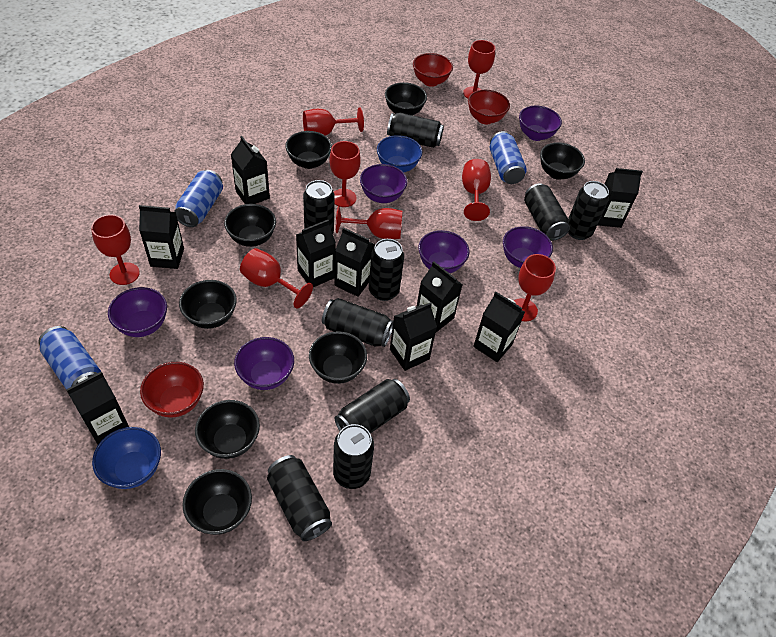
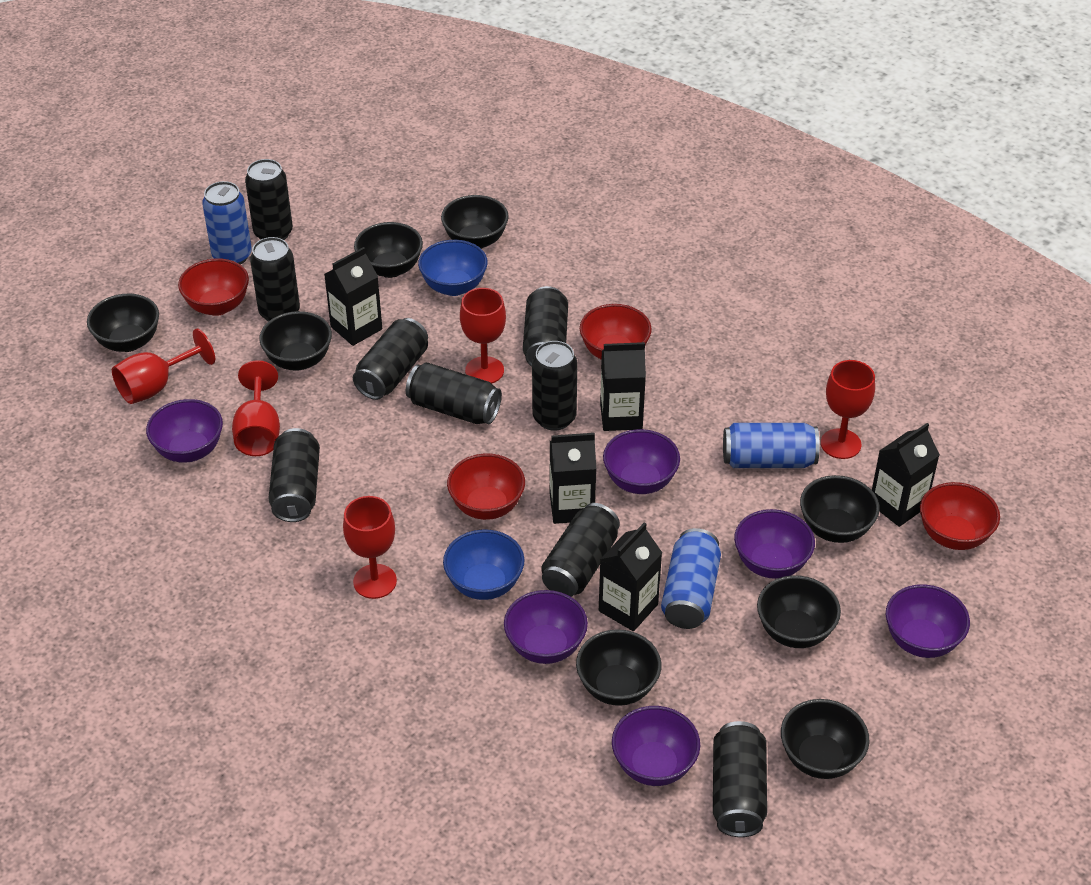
black carton: 9 -> 5
red bowl: 3 -> 4
red goblet: 8 -> 5

